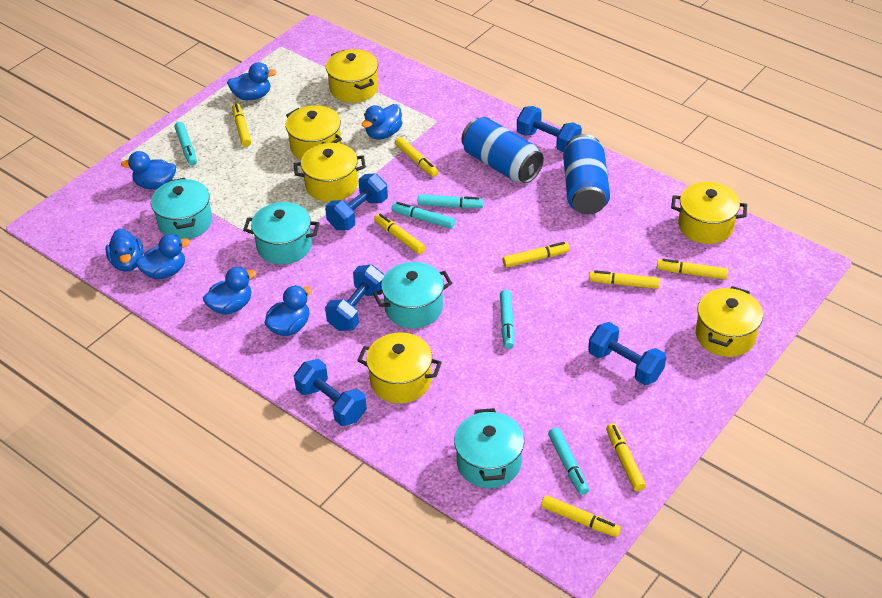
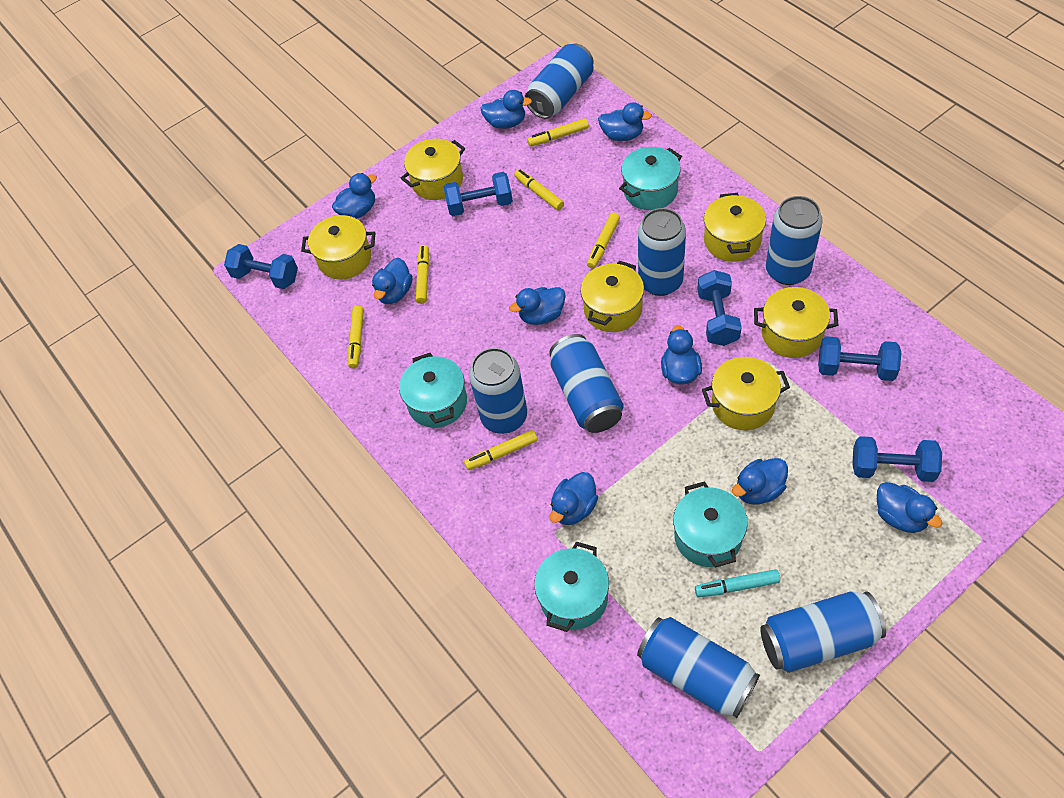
blue can: 2 -> 7
blue duck: 7 -> 9
turquoise marker: 5 -> 1
yellow marker: 8 -> 6

